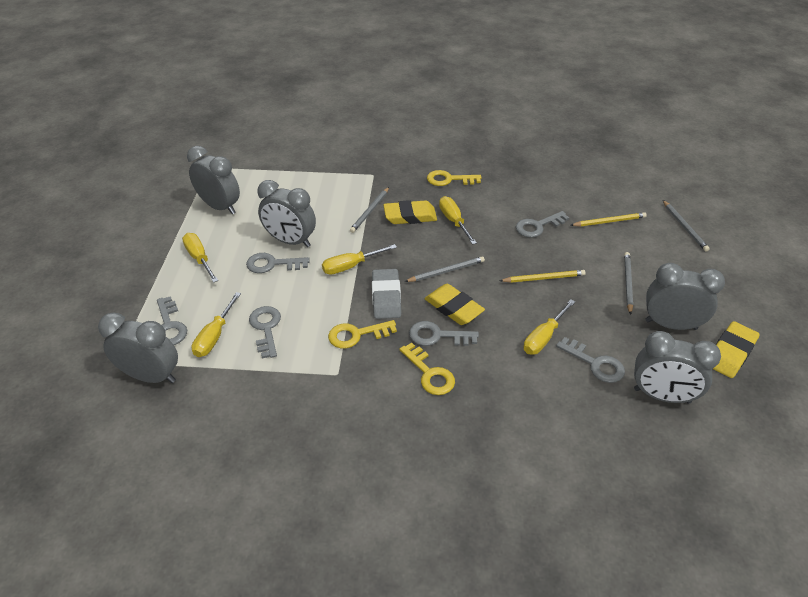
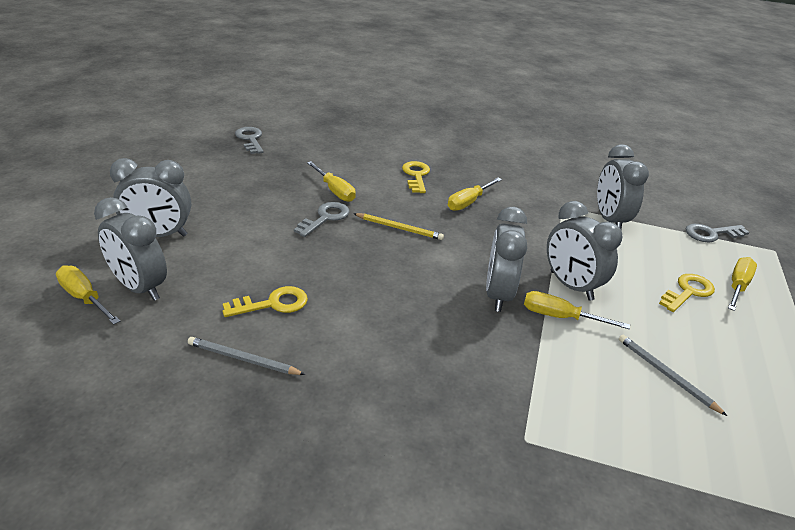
grey eraser: 1 -> 0
grey key: 6 -> 3
grey pencil: 4 -> 2
yellow eraser: 3 -> 0
yellow pencil: 2 -> 1

